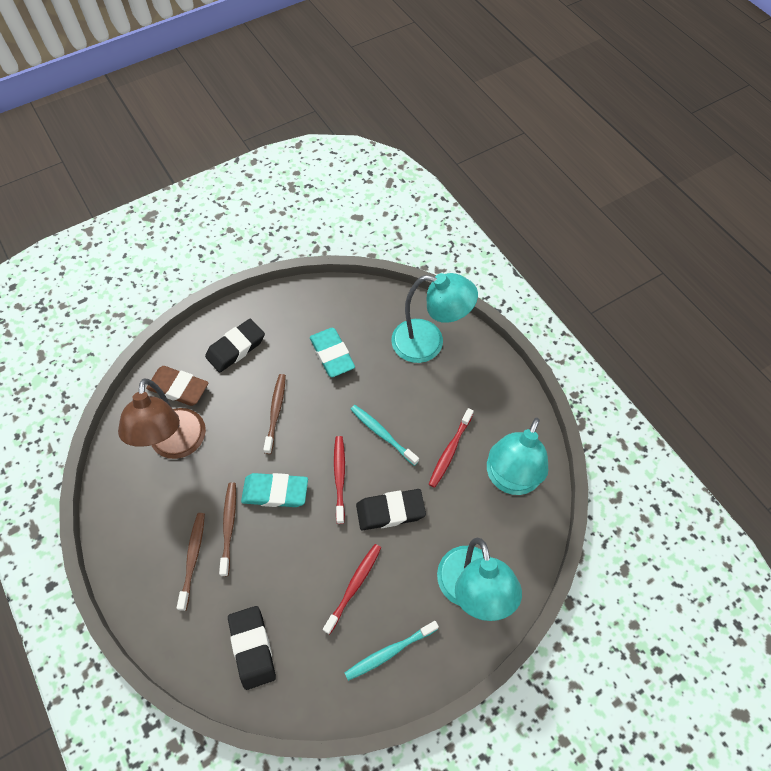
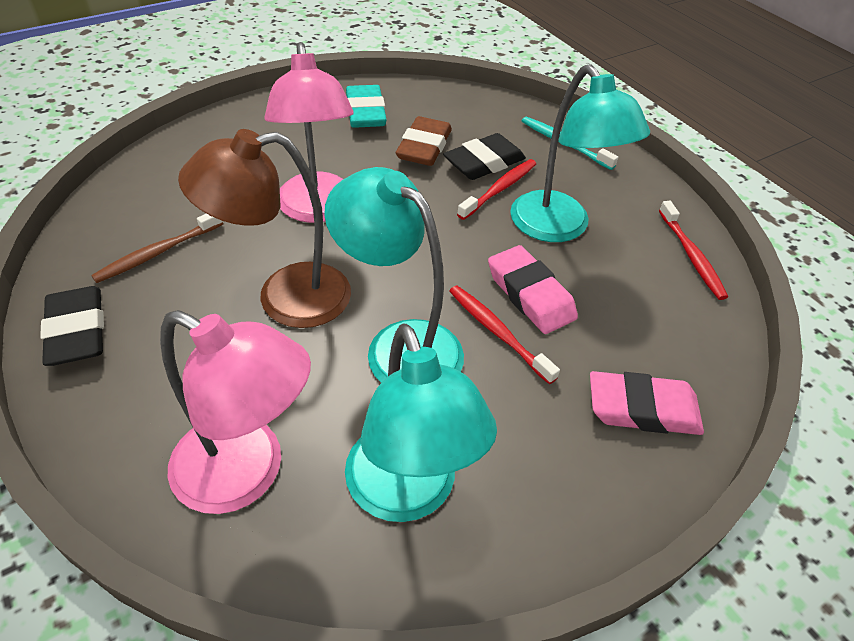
black eraser: 3 -> 2
brown toothbrush: 3 -> 1
pink eraser: 0 -> 2
pink lamp: 0 -> 2
turquoise eraser: 2 -> 1
turquoise toothbrush: 2 -> 1

